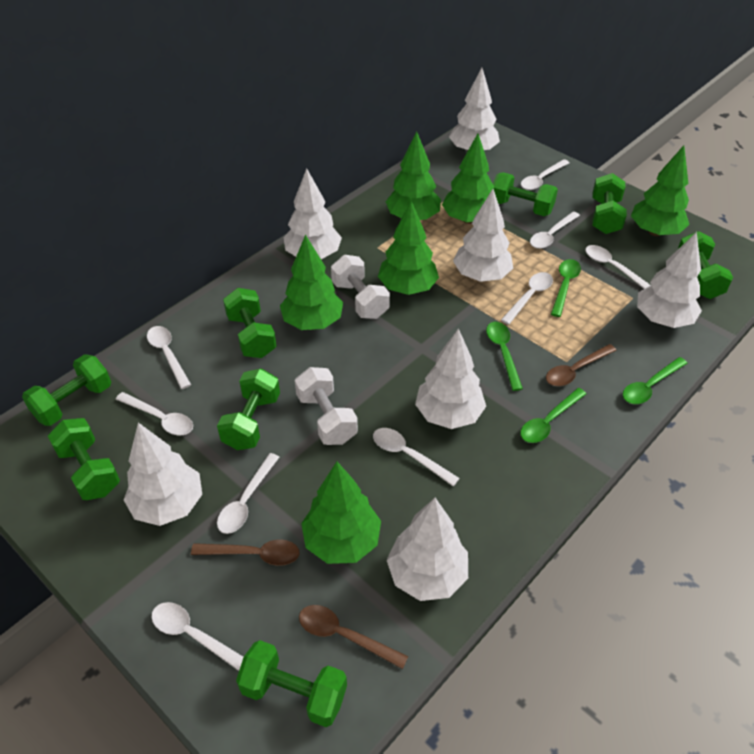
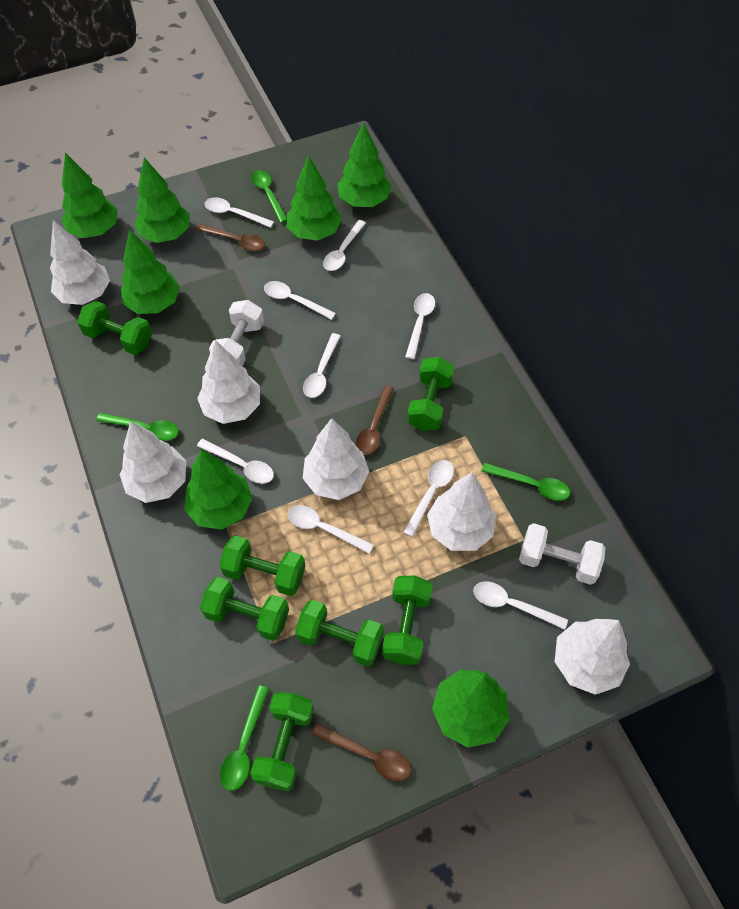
green dumbbell: 8 -> 7
green tree: 6 -> 7
white tree: 7 -> 6

